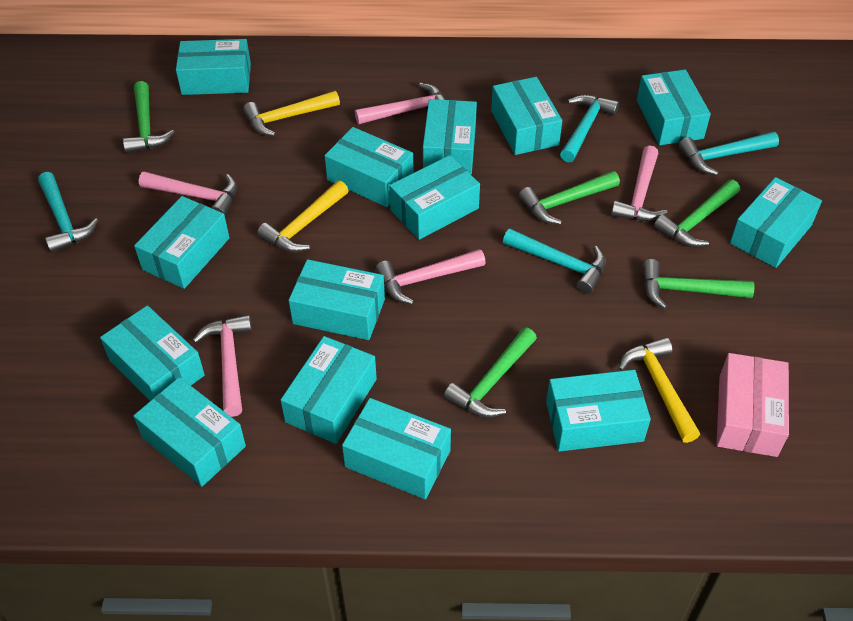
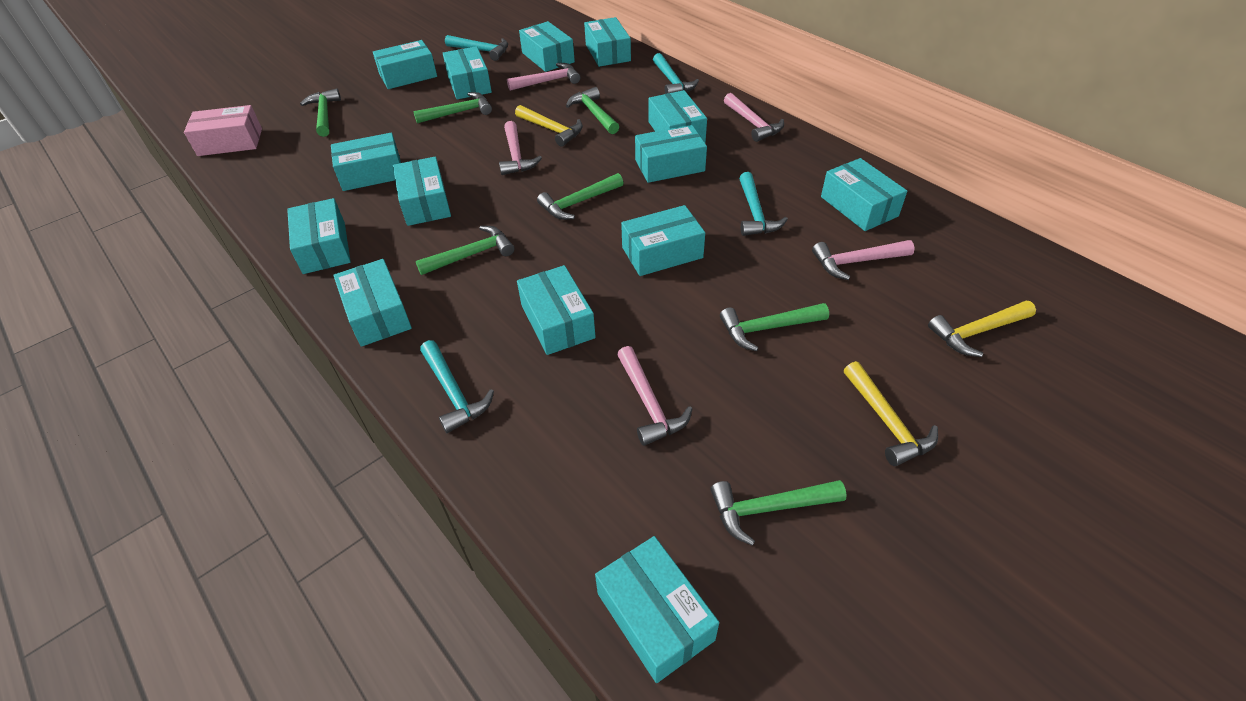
green hammer: 5 -> 7

